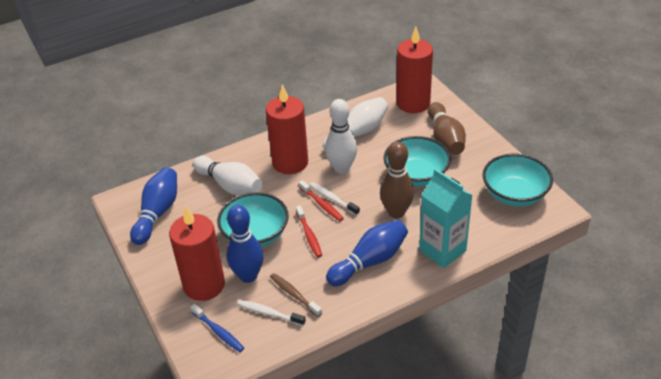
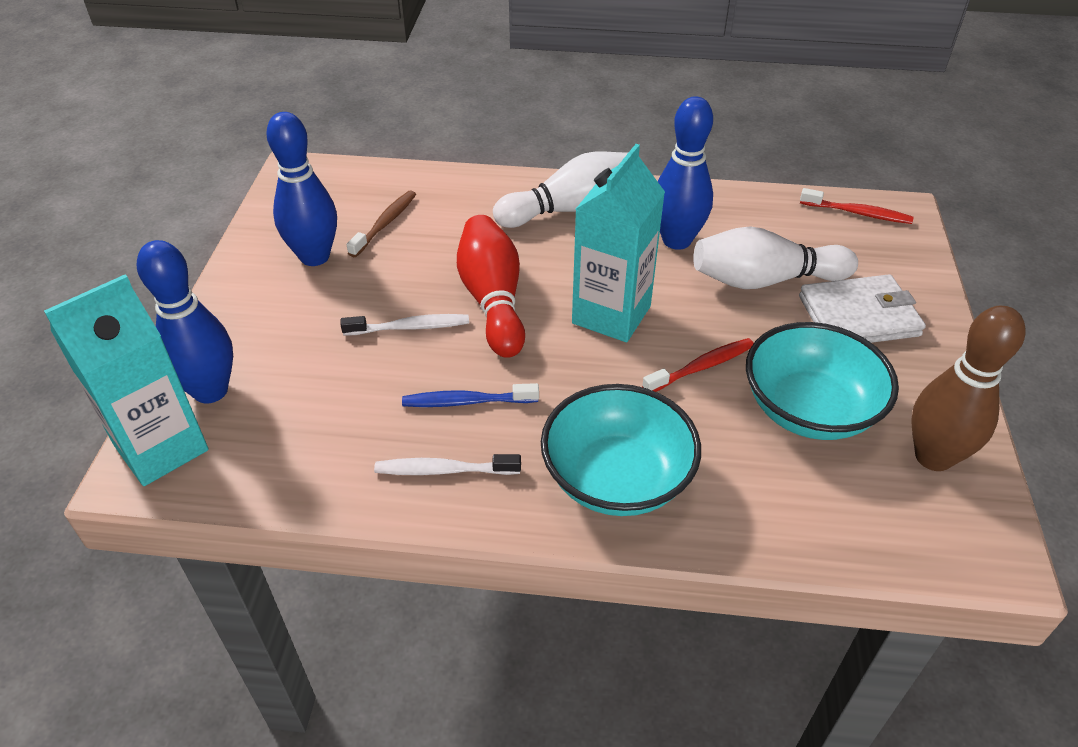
brown bowling pin: 2 -> 1
red bowling pin: 0 -> 1
red candle: 3 -> 0
turquoise bowl: 3 -> 2
turquoise carton: 1 -> 2
white bowling pin: 3 -> 2
white wallet: 0 -> 1

